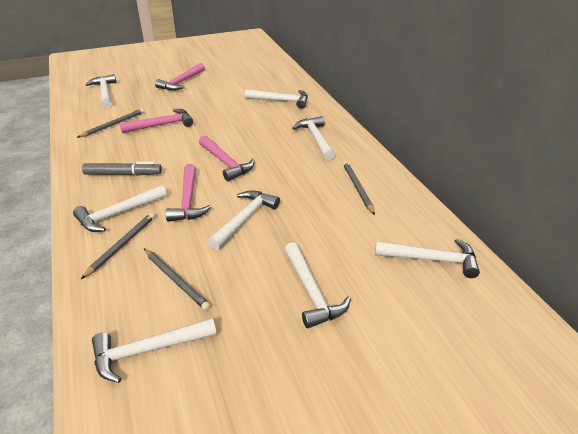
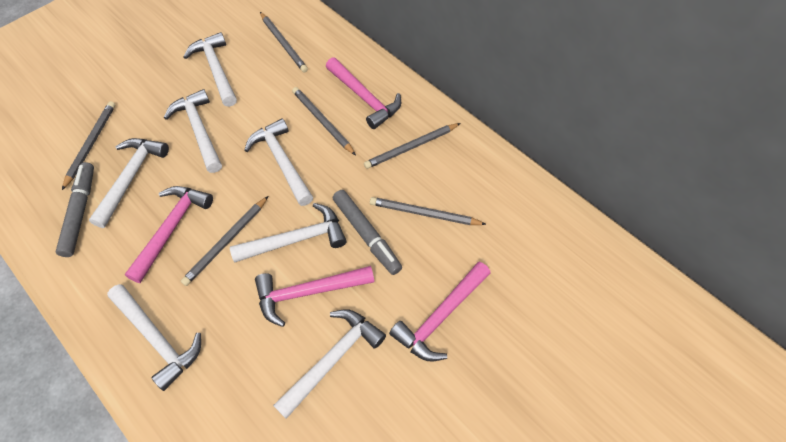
grey marker: 1 -> 2
grey pencil: 4 -> 6
white hammer: 8 -> 7

